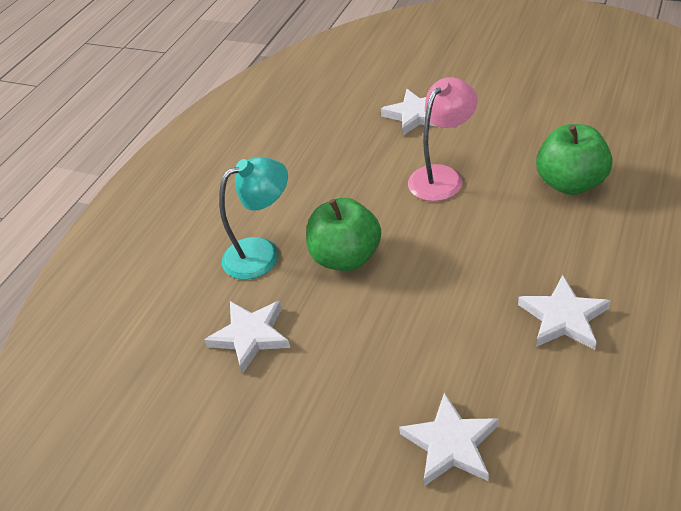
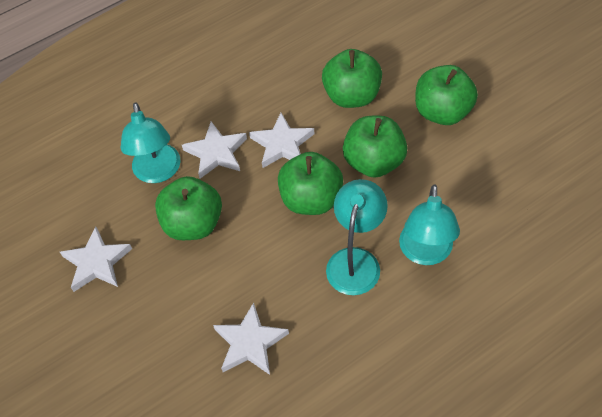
green apple: 2 -> 5
pink lamp: 1 -> 0
turquoise lamp: 1 -> 3

